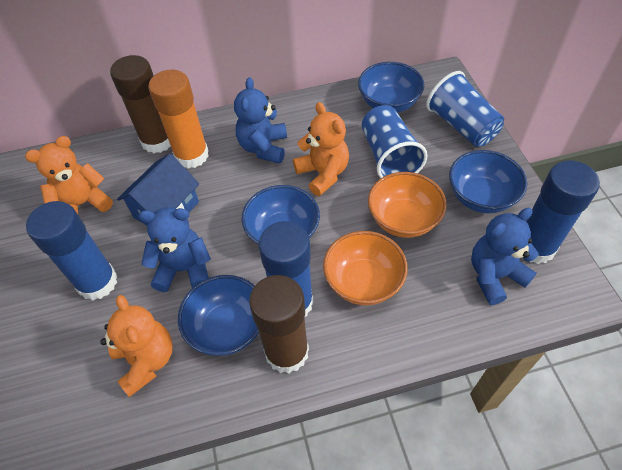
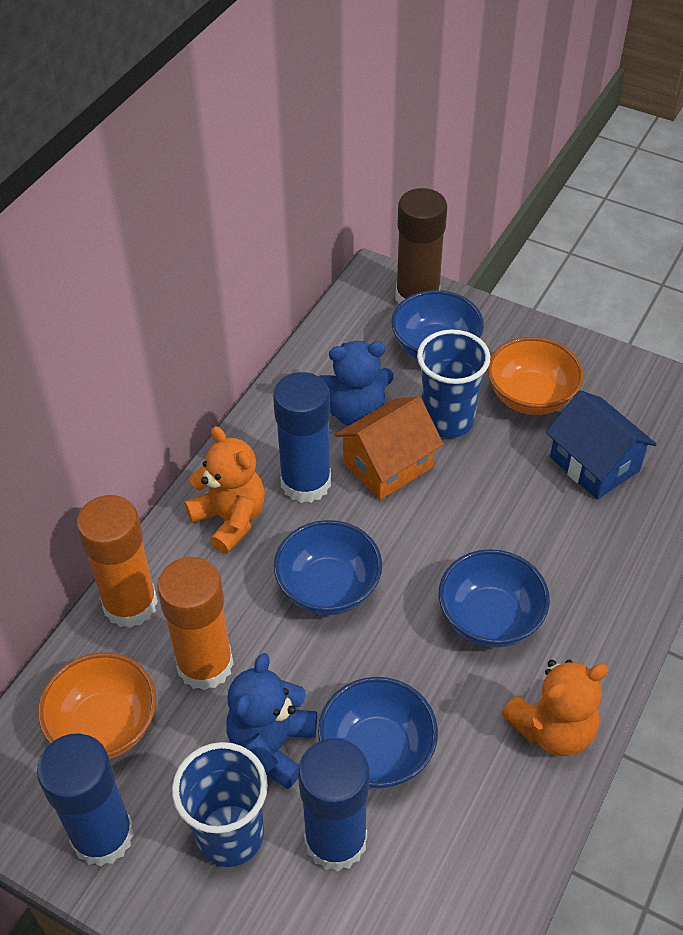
blue teddy bear: 3 -> 2
brown glue stick: 2 -> 1
orange glue stick: 1 -> 2
orange house: 0 -> 1
orange teddy bear: 3 -> 2

